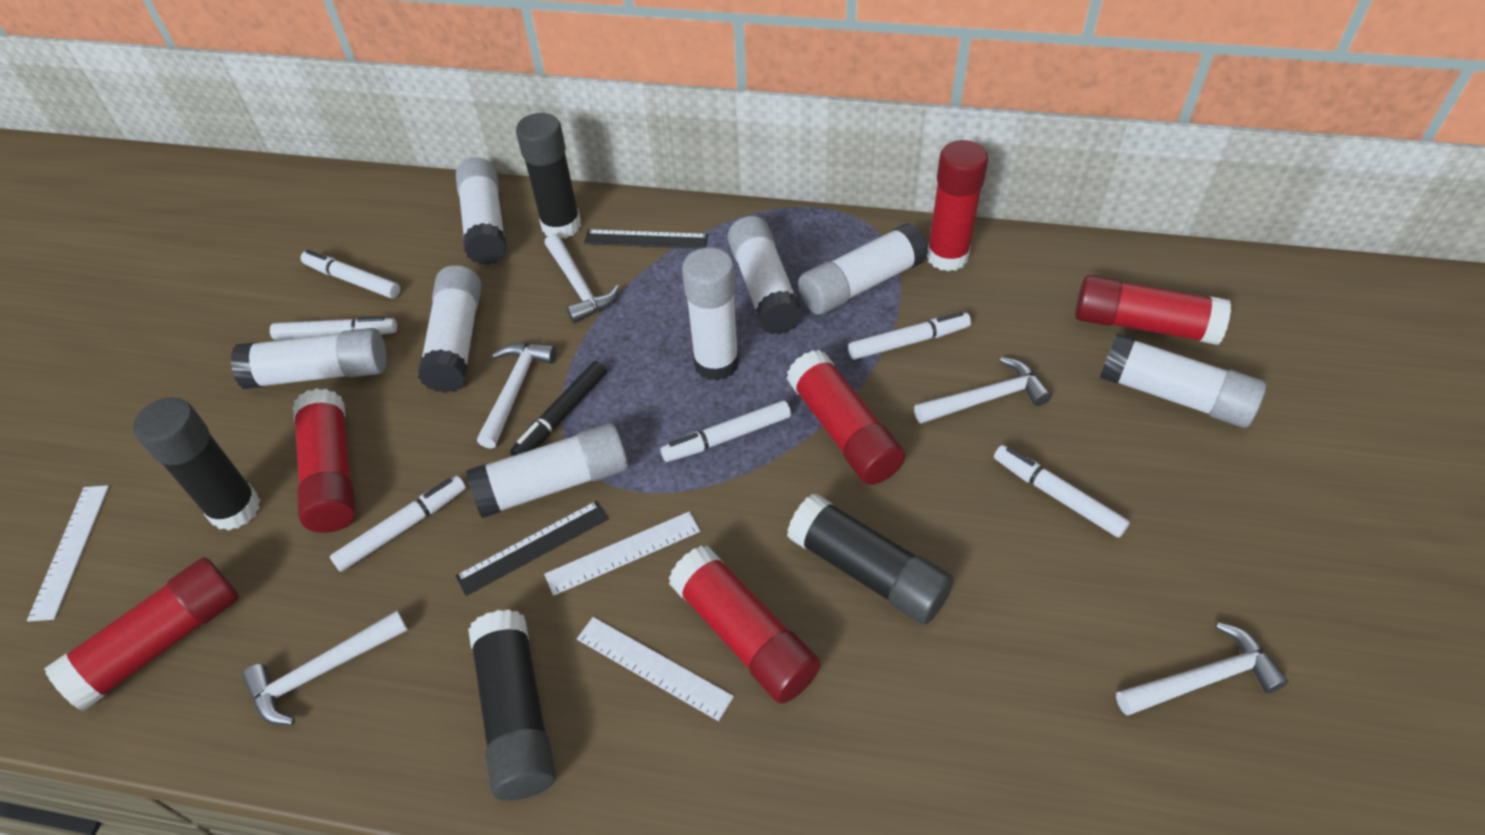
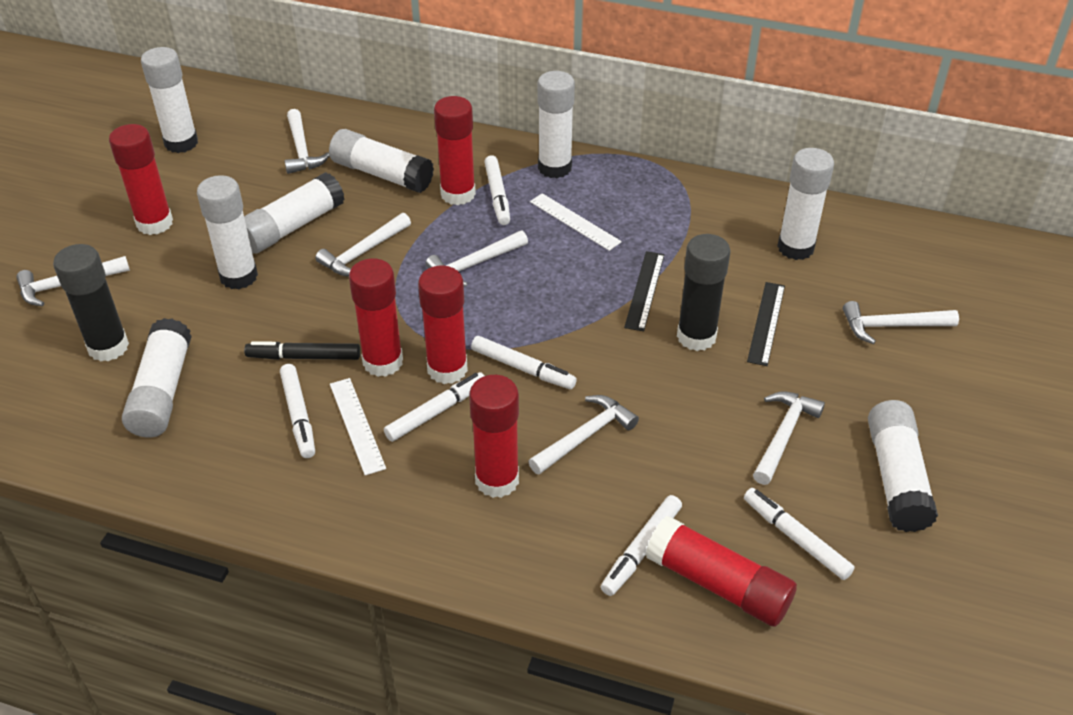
black glue stick: 4 -> 2
white hammer: 5 -> 7
white ruler: 3 -> 2

